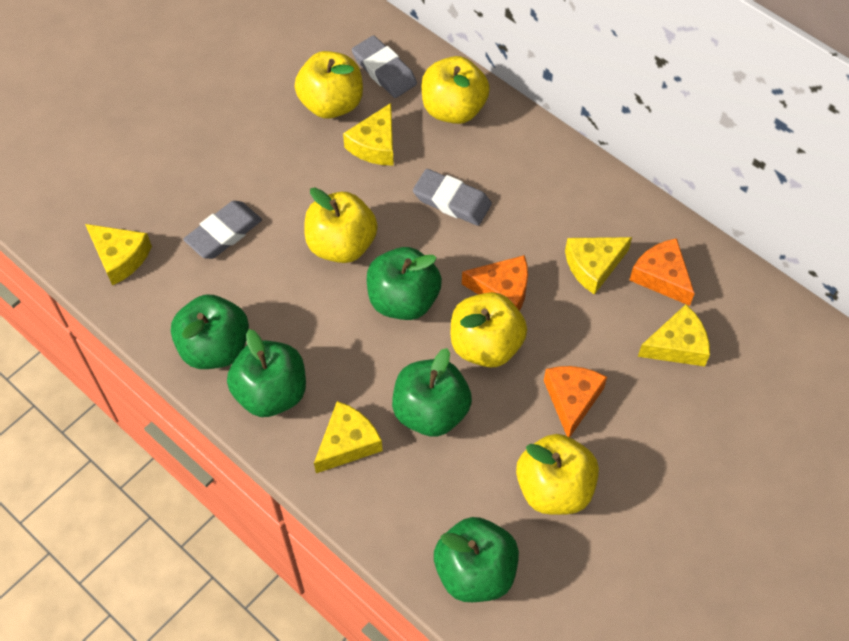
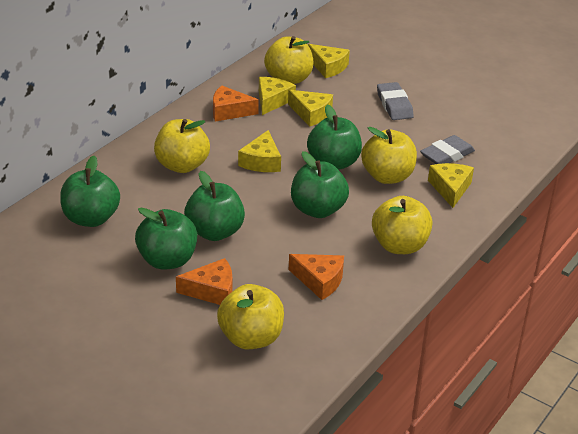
grey eraser: 3 -> 2

